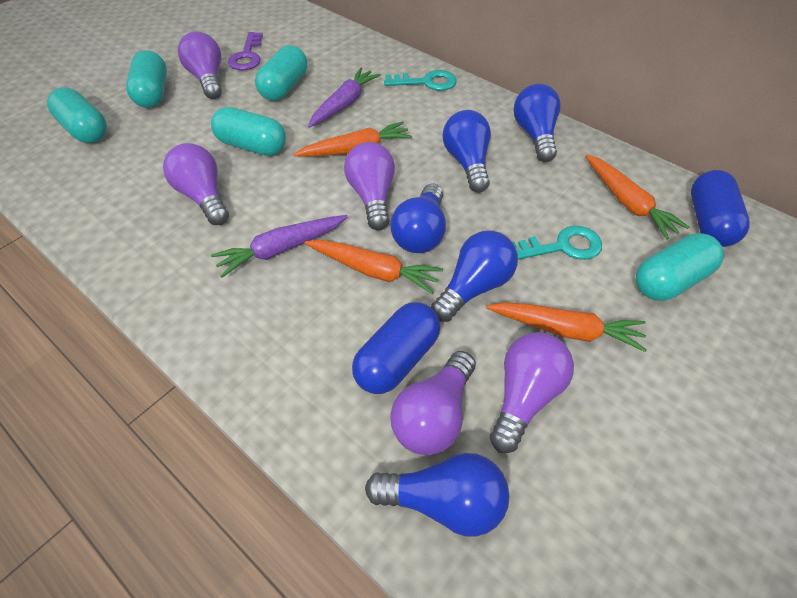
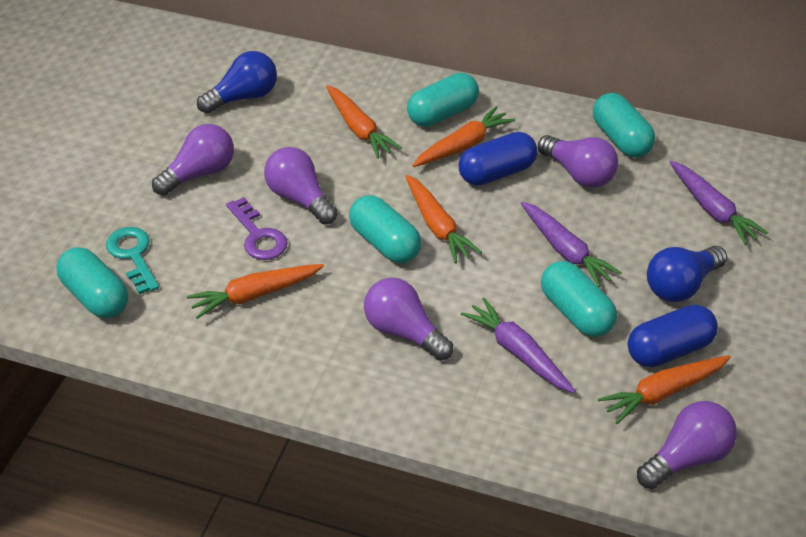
blue light bulb: 5 -> 2
orange carrot: 4 -> 5
purple carrot: 2 -> 3
turquoise key: 2 -> 1

